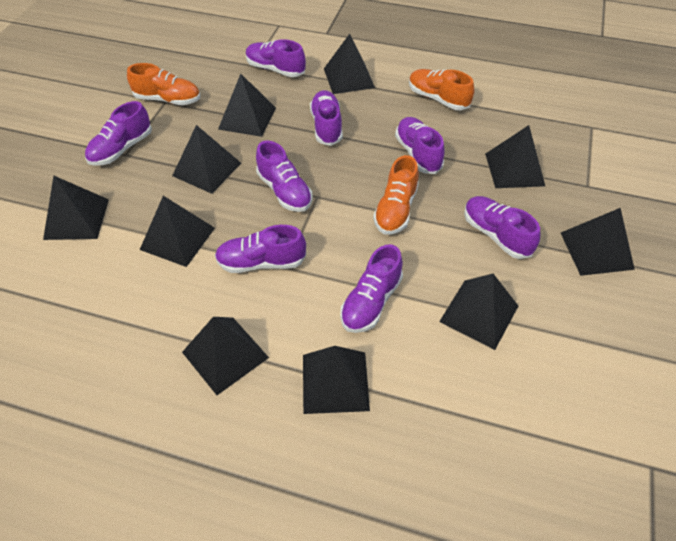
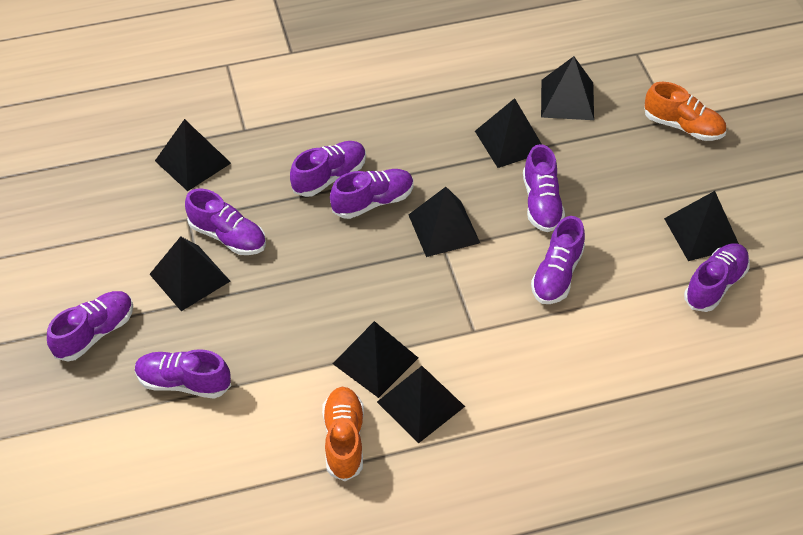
black pyramid: 10 -> 8
orange shoe: 3 -> 2

